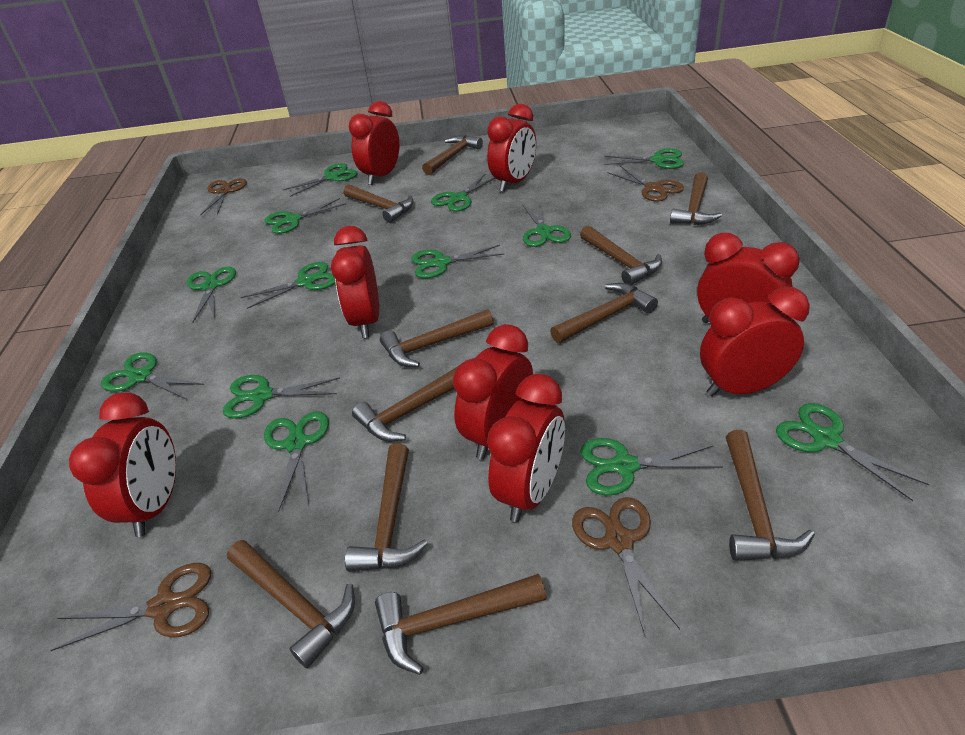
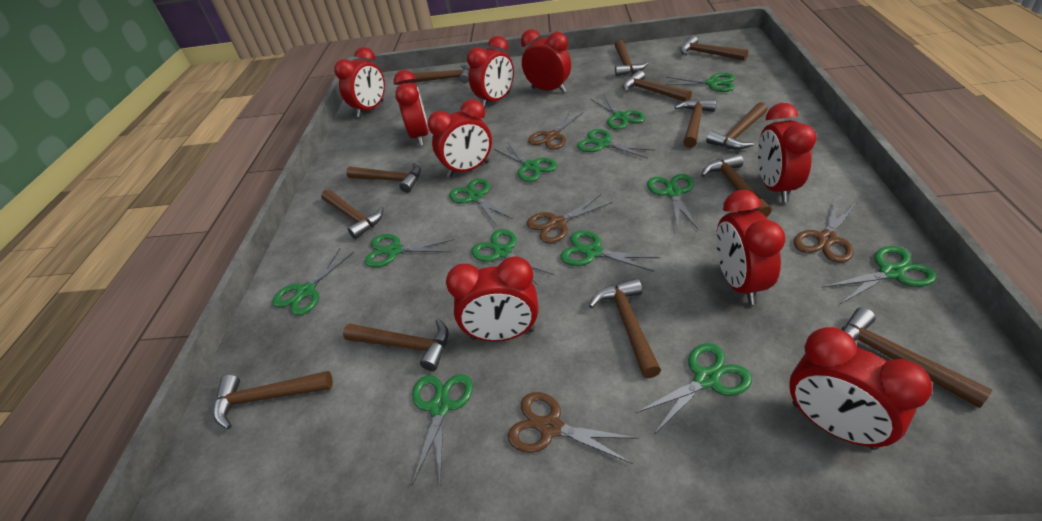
brown hammer: 11 -> 13
red clock: 8 -> 9

